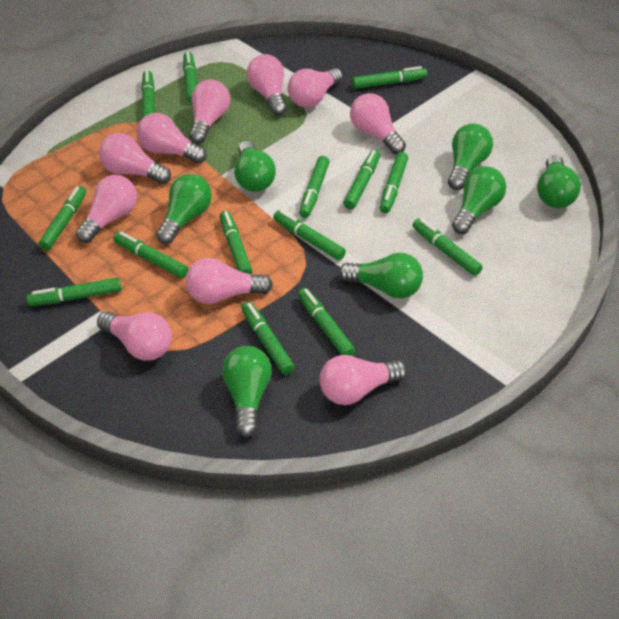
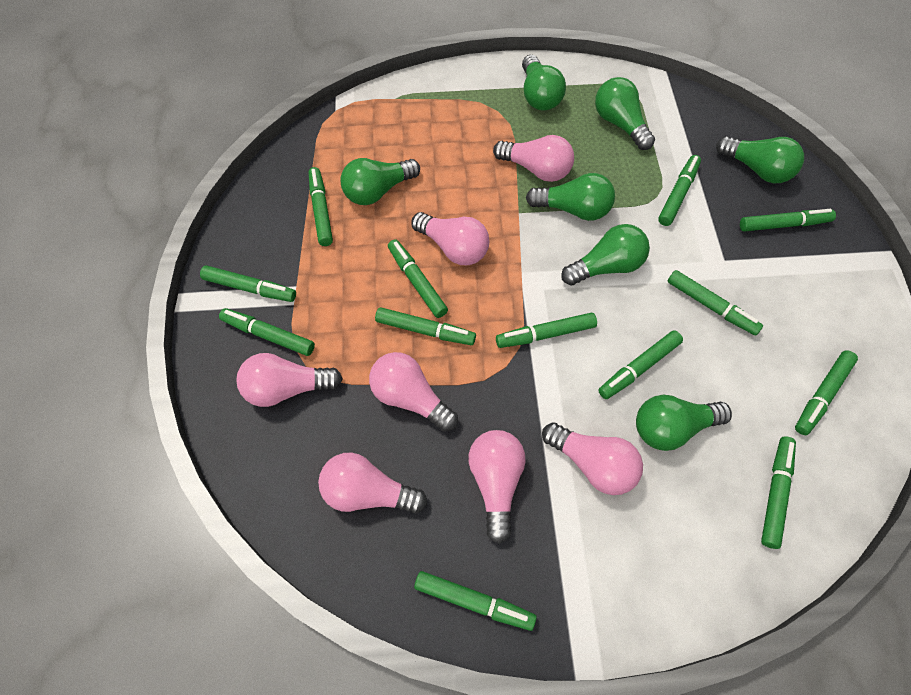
green marker: 14 -> 13
pink light bulb: 10 -> 7

